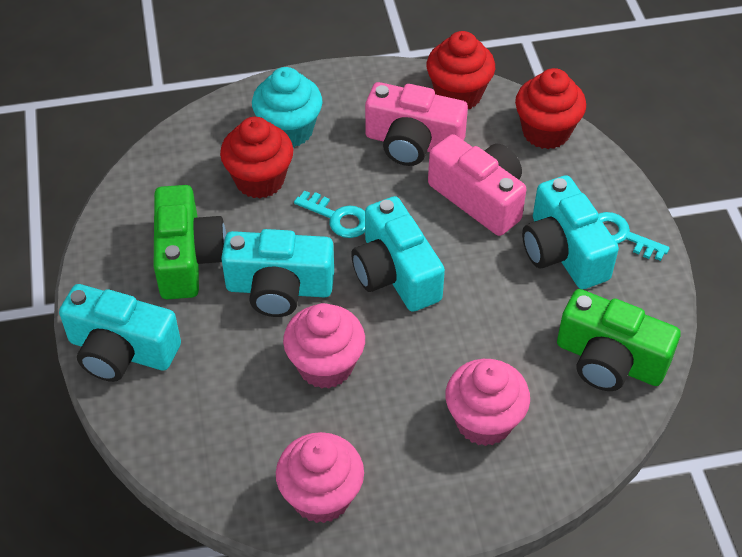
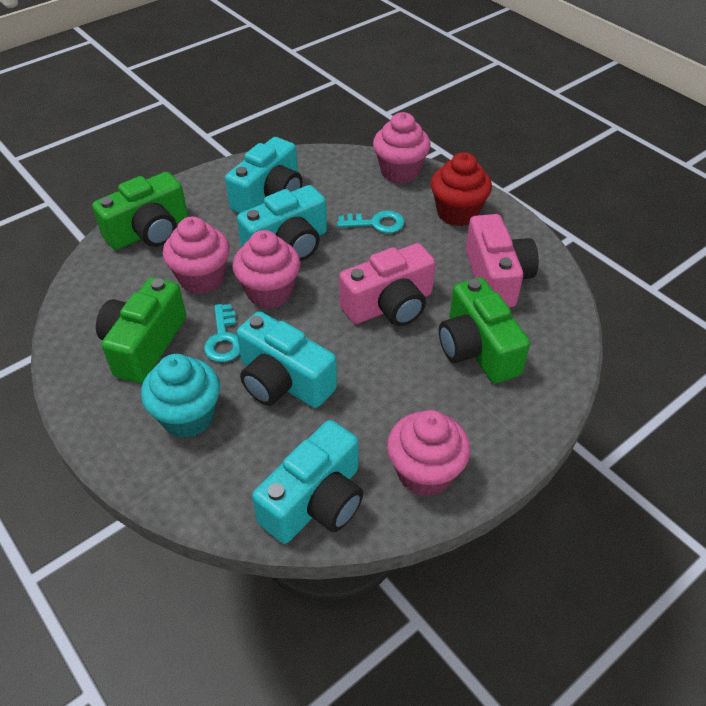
green camera: 2 -> 3
pink cupcake: 3 -> 4
red cupcake: 3 -> 1

